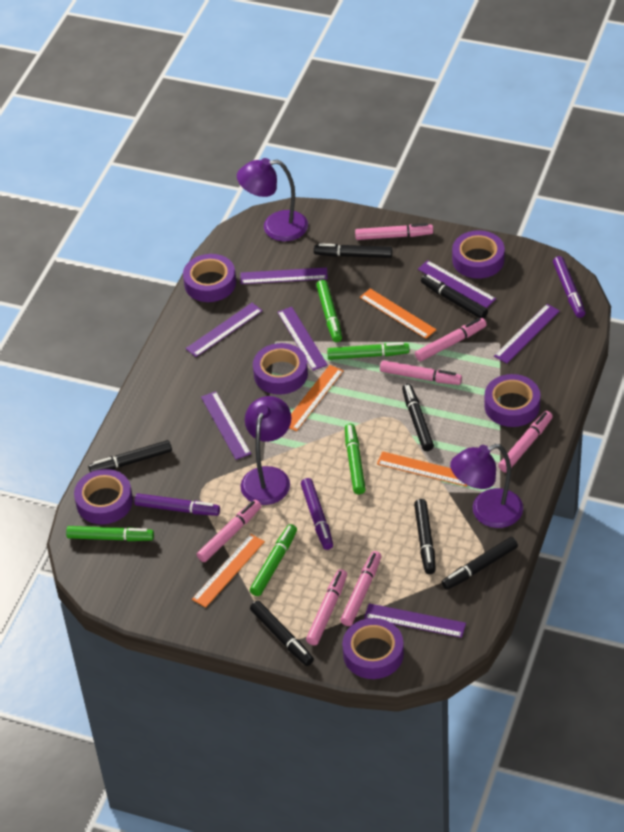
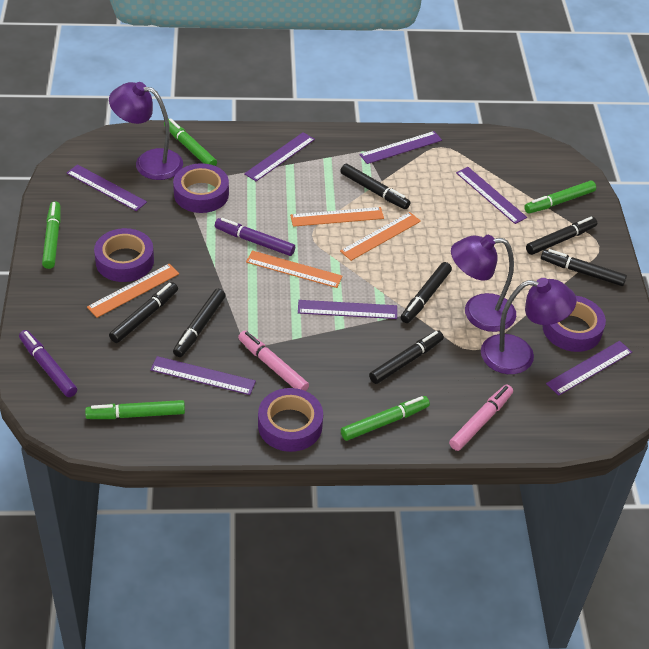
pink marker: 7 -> 2
purple marker: 3 -> 2
purple tape: 6 -> 4

